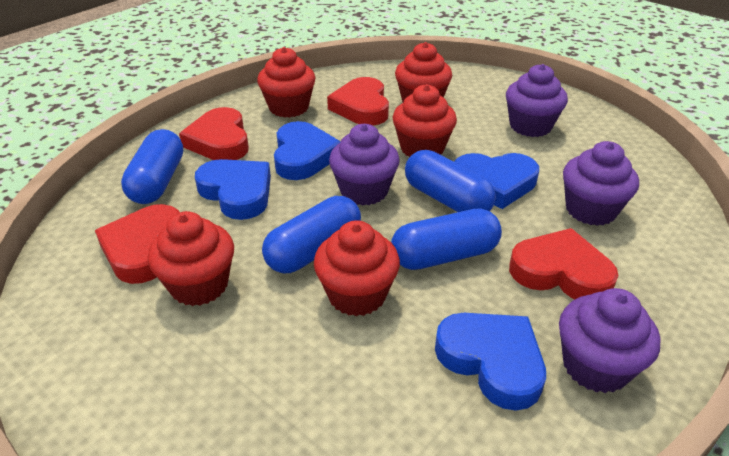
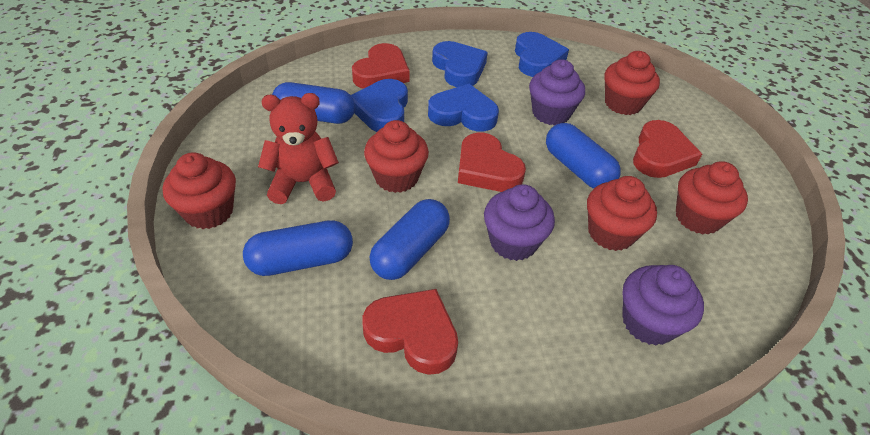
purple cupcake: 4 -> 3
red teddy bear: 0 -> 1

